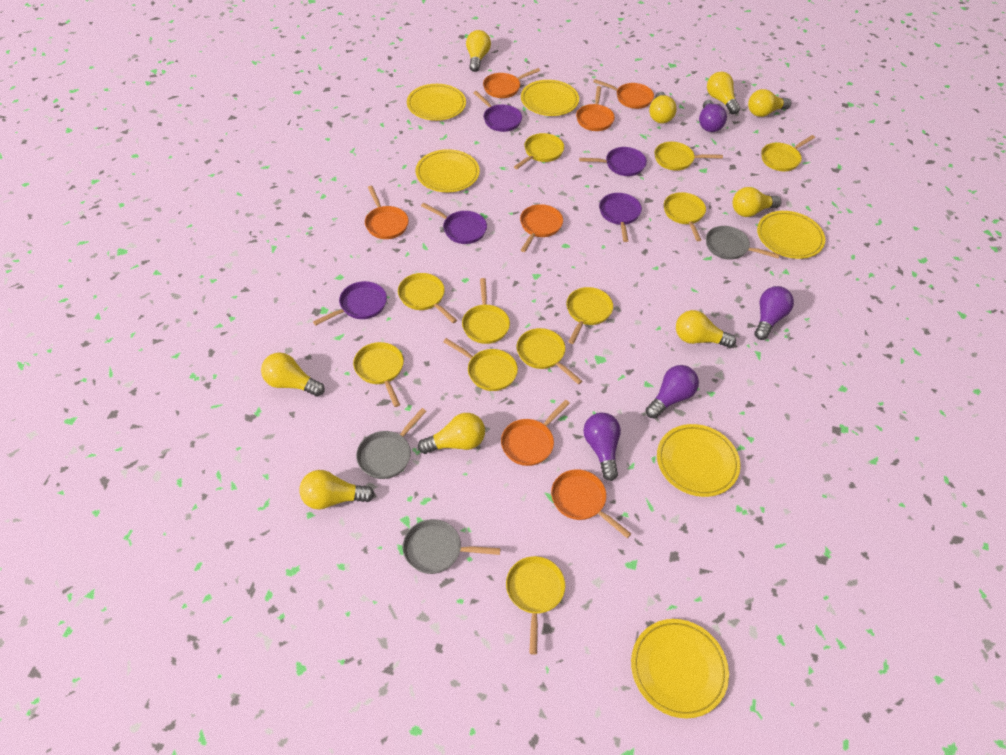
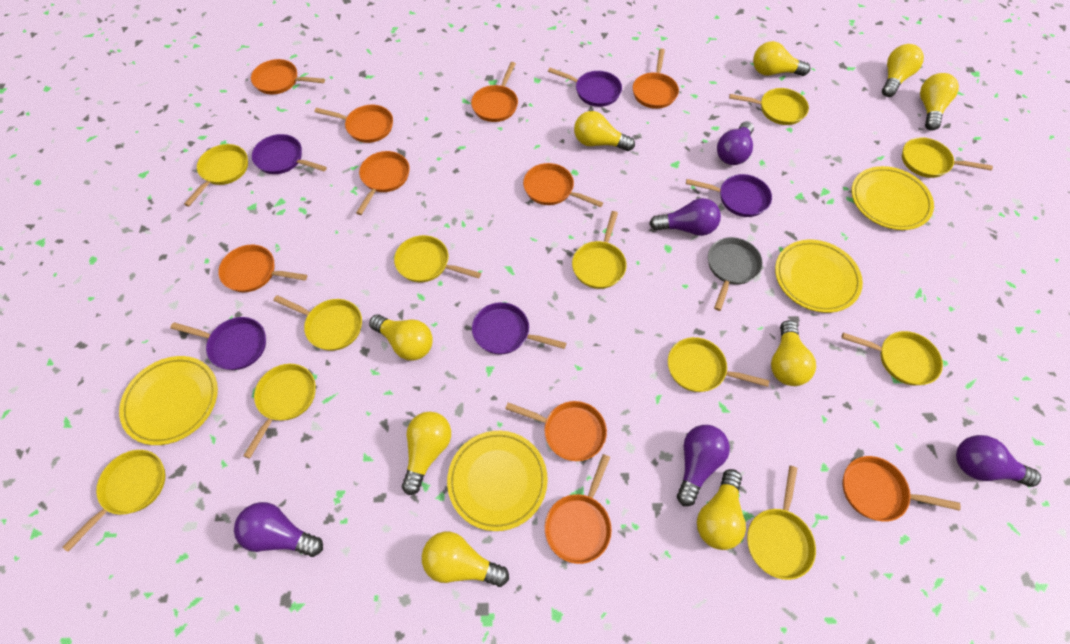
grey pan: 3 -> 1
orange pan: 7 -> 10
purple light bulb: 4 -> 5
yellow plate: 6 -> 4

